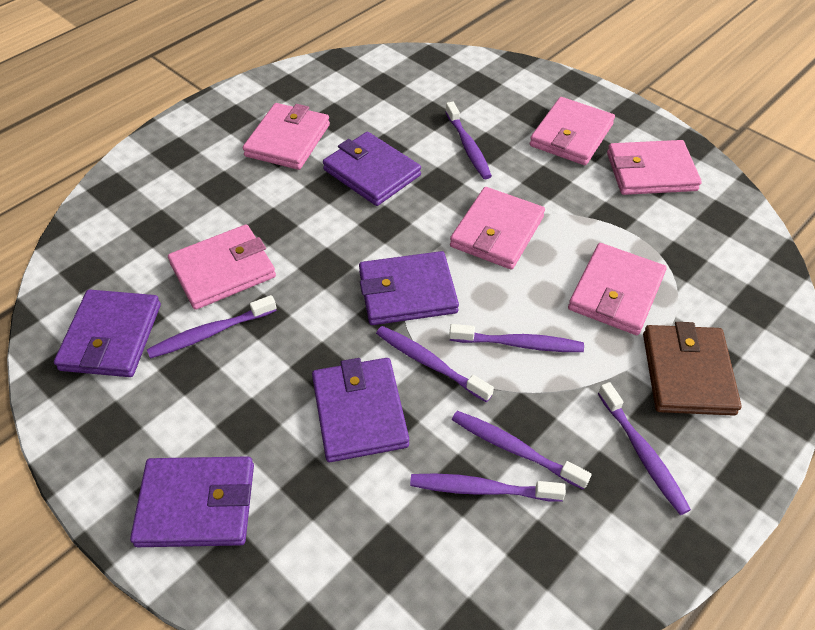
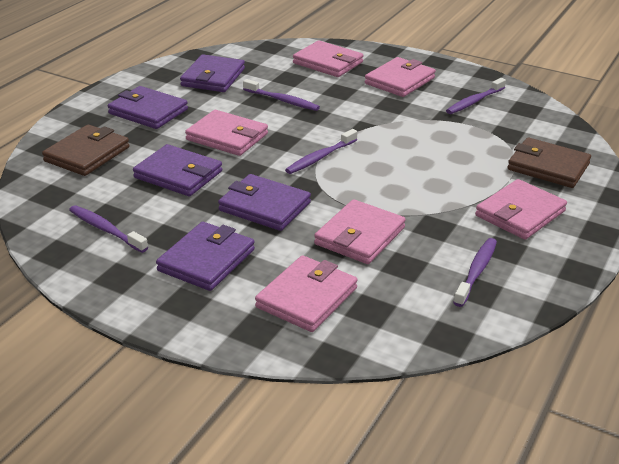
brown wallet: 1 -> 2
purple toothbrush: 7 -> 5

